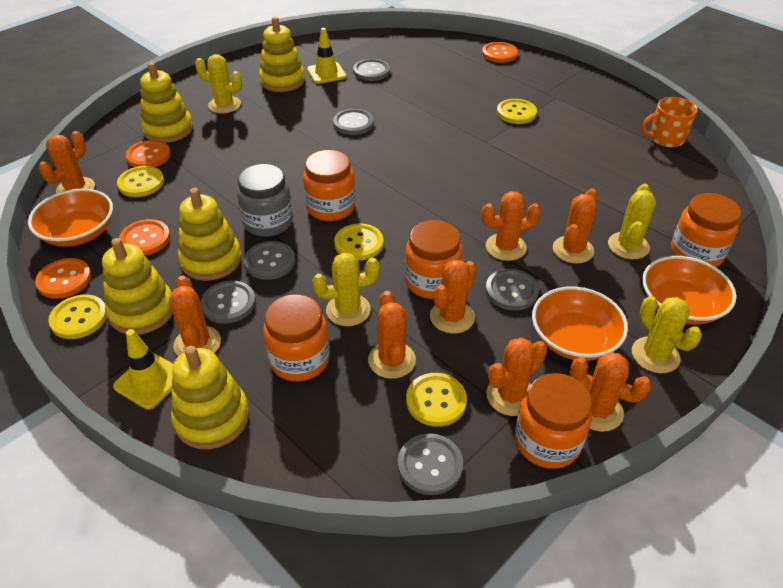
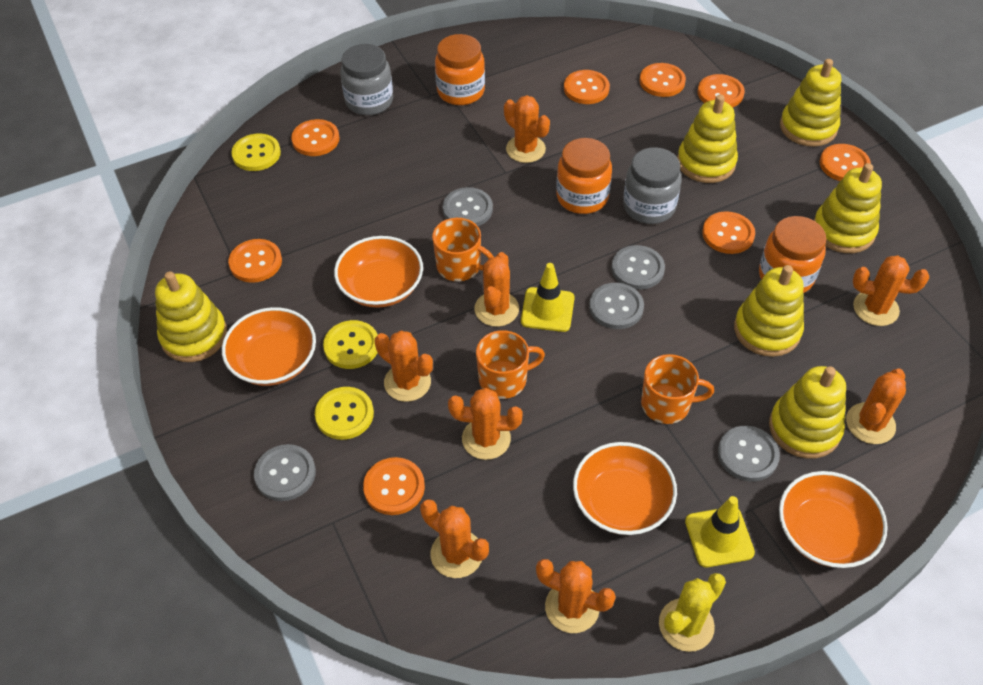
grey button: 6 -> 5
grey jar: 1 -> 2
orange bowl: 3 -> 4
orange button: 4 -> 8
orange jar: 5 -> 3
orange mug: 1 -> 3
yellow button: 5 -> 3
yellow cactus: 4 -> 1
yellow stacking toy: 5 -> 6

